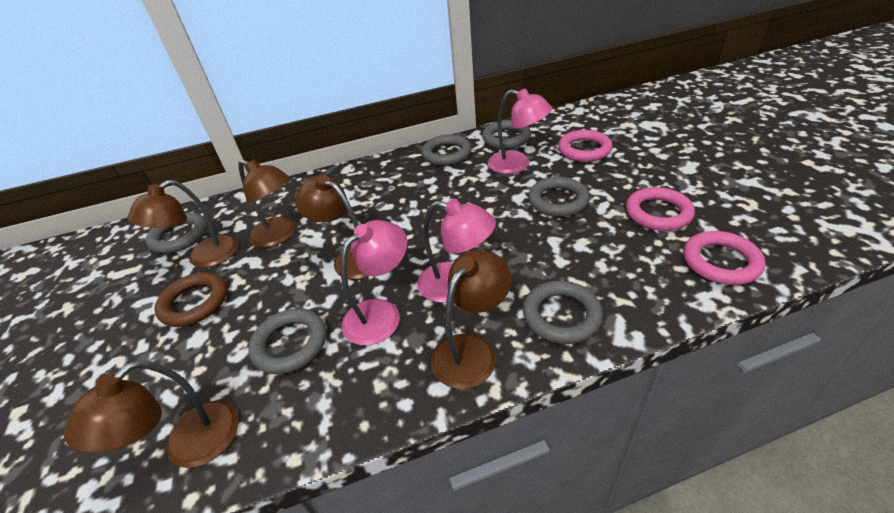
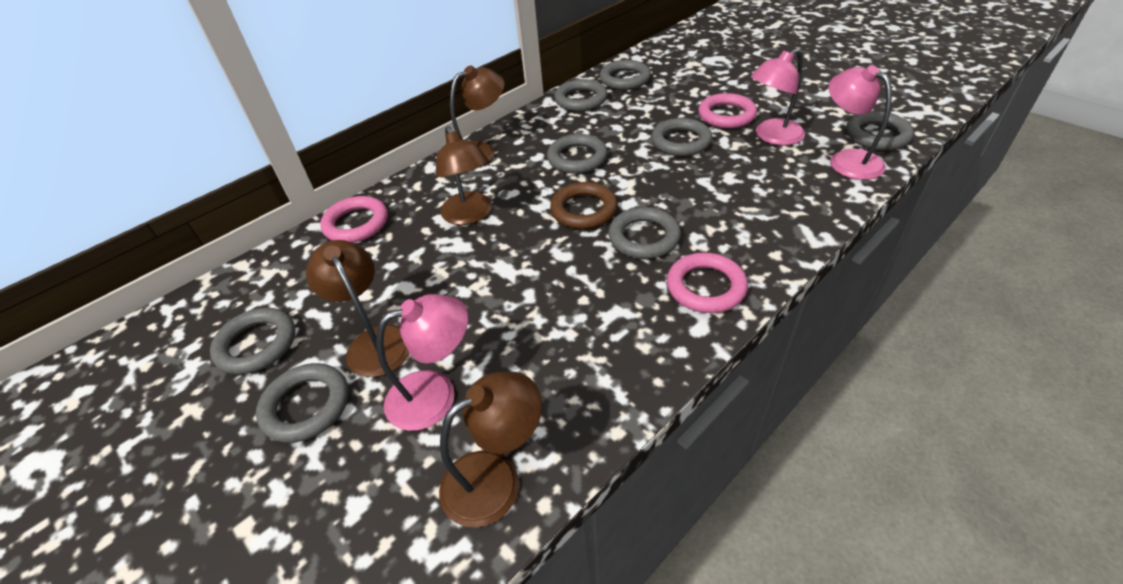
brown lamp: 5 -> 4
grey ring: 6 -> 8

